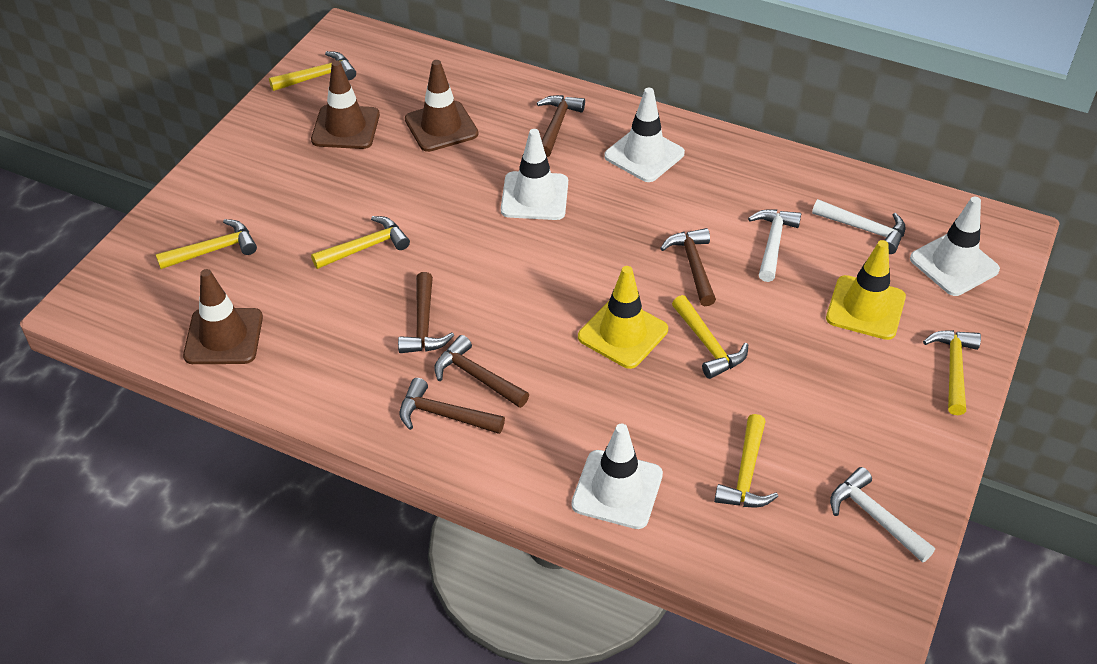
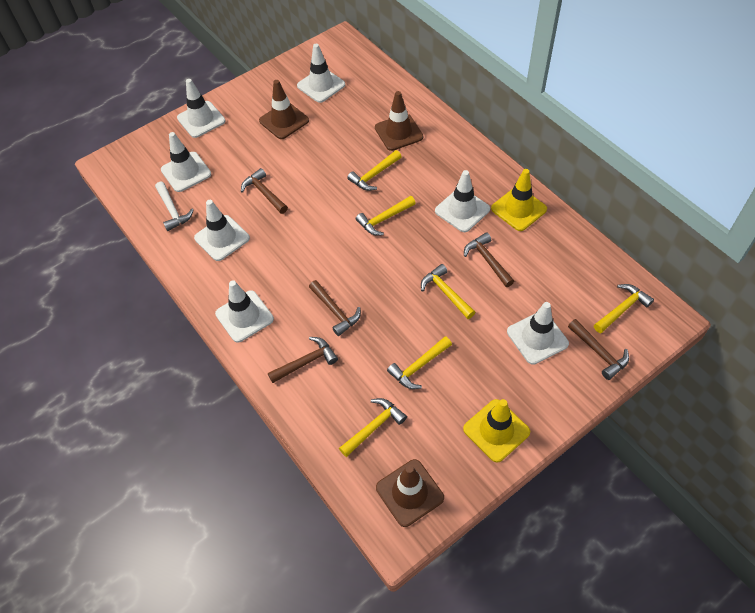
white hammer: 3 -> 1
white traffic cone: 4 -> 7

